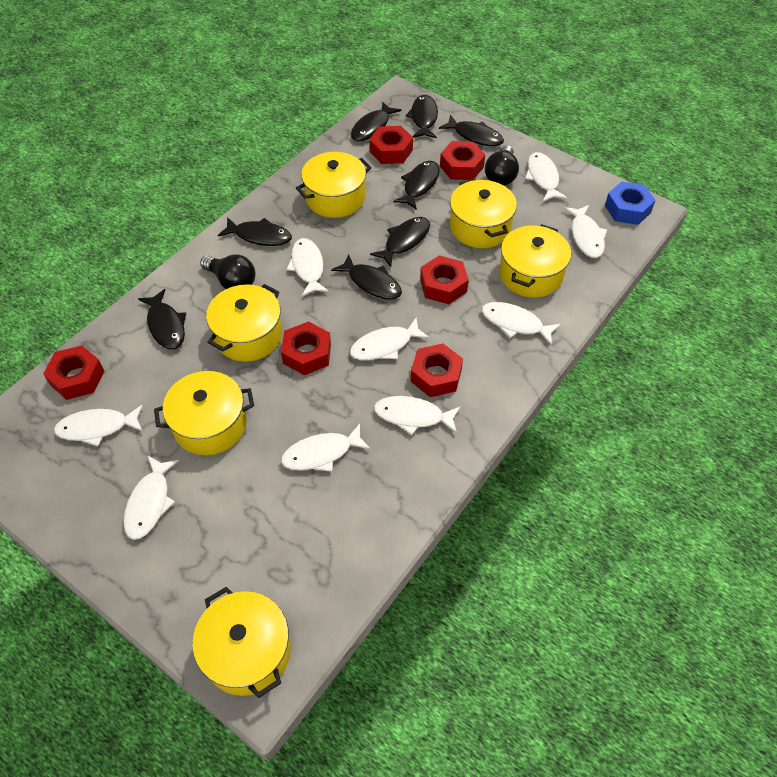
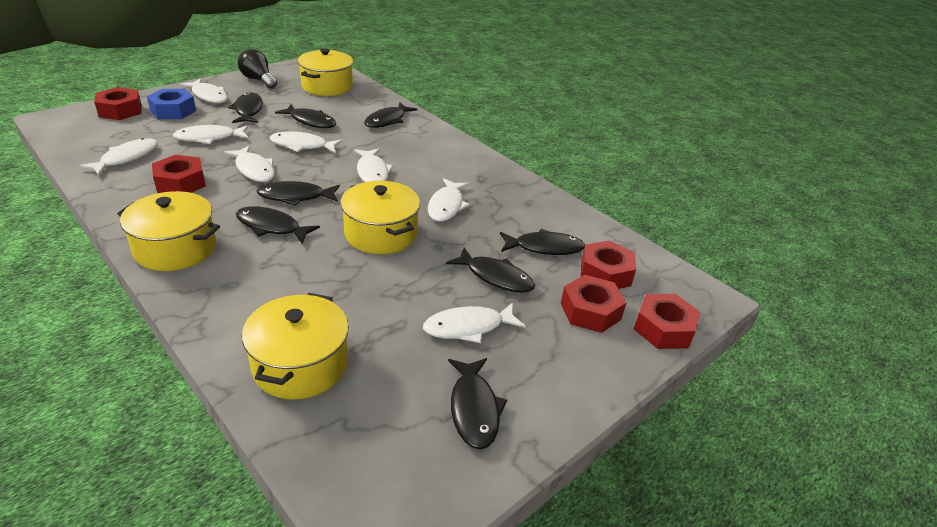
black light bulb: 2 -> 1
red nut: 6 -> 5
white fish: 9 -> 8
yellow pot: 6 -> 4

